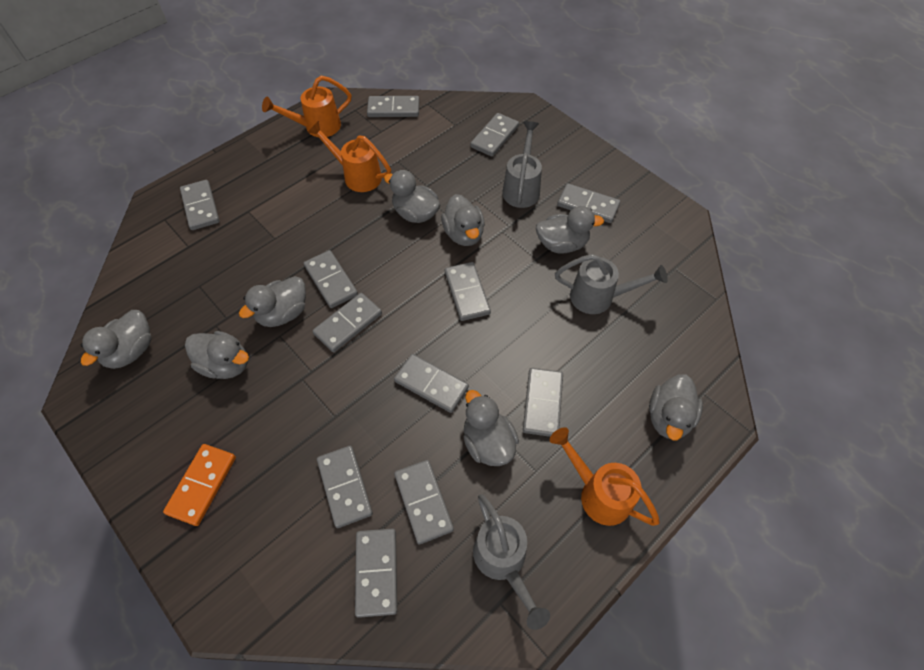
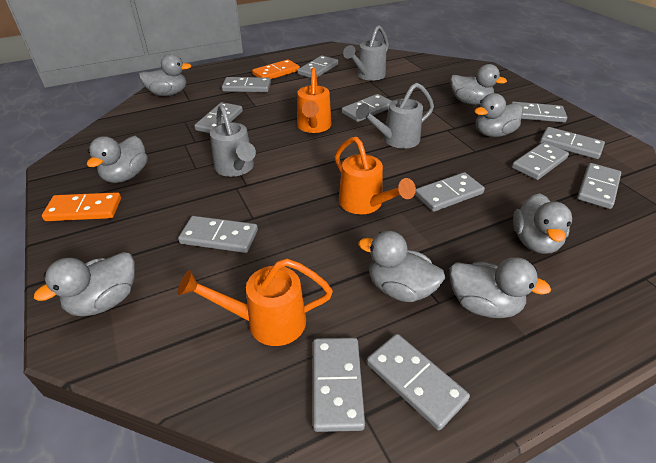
orange domino: 1 -> 2

